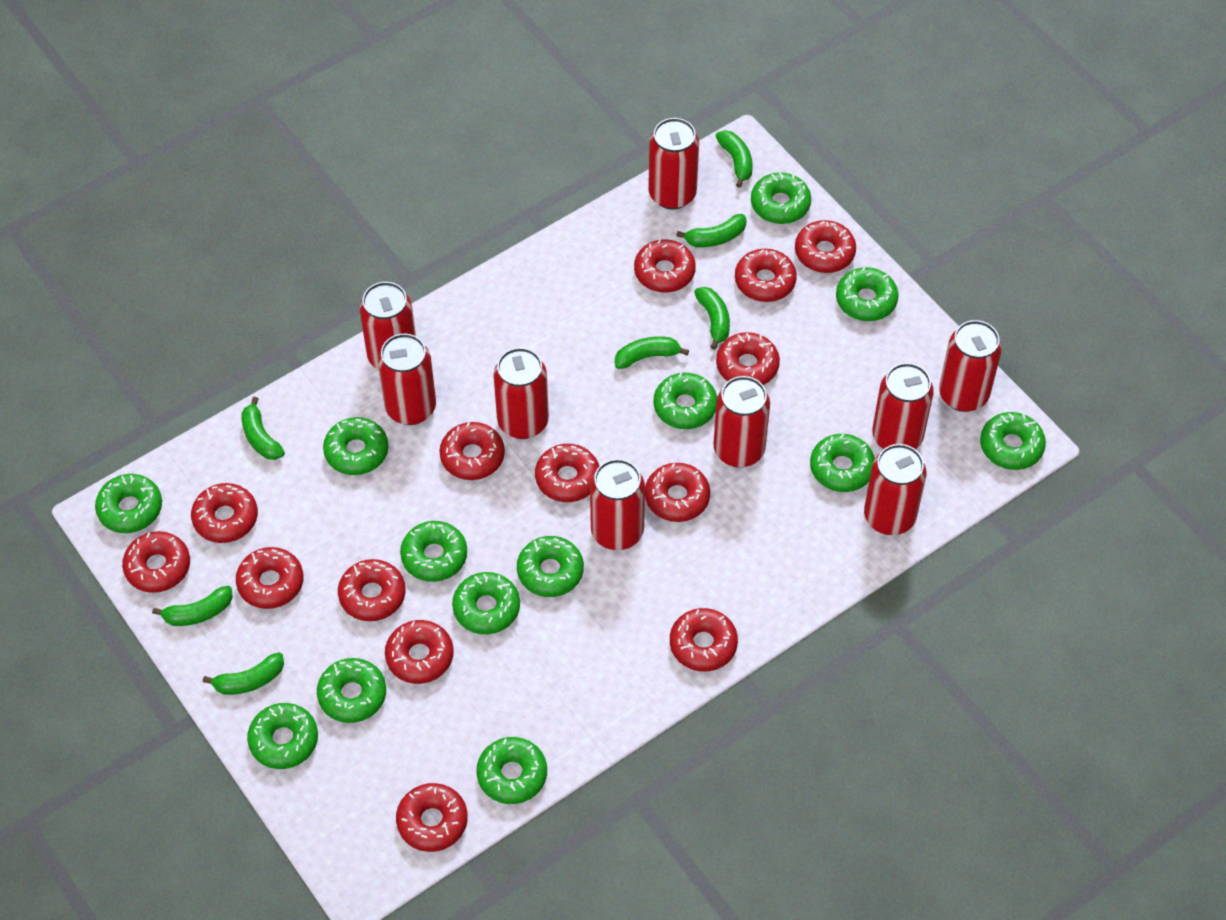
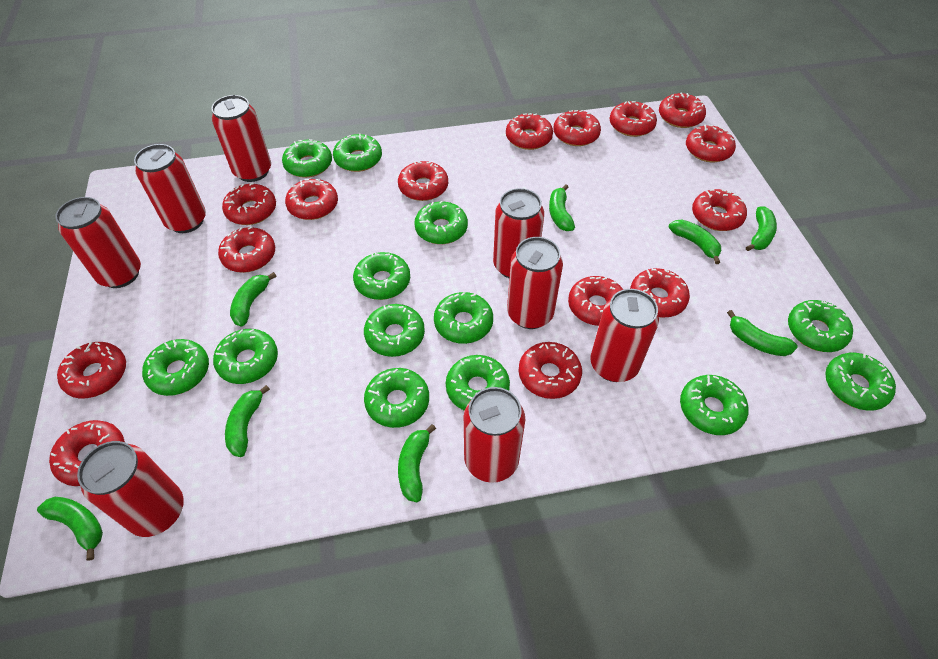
green banana: 7 -> 8
red can: 9 -> 8
red donut: 14 -> 15

